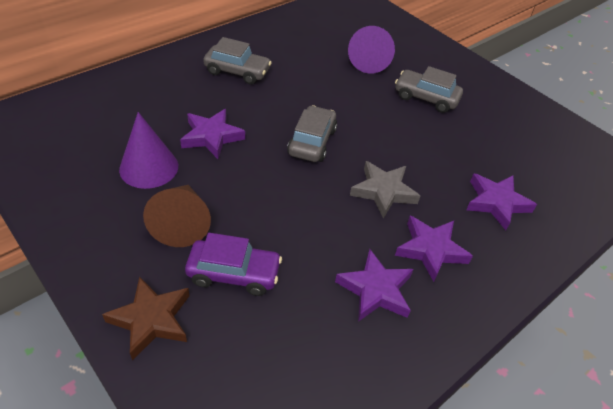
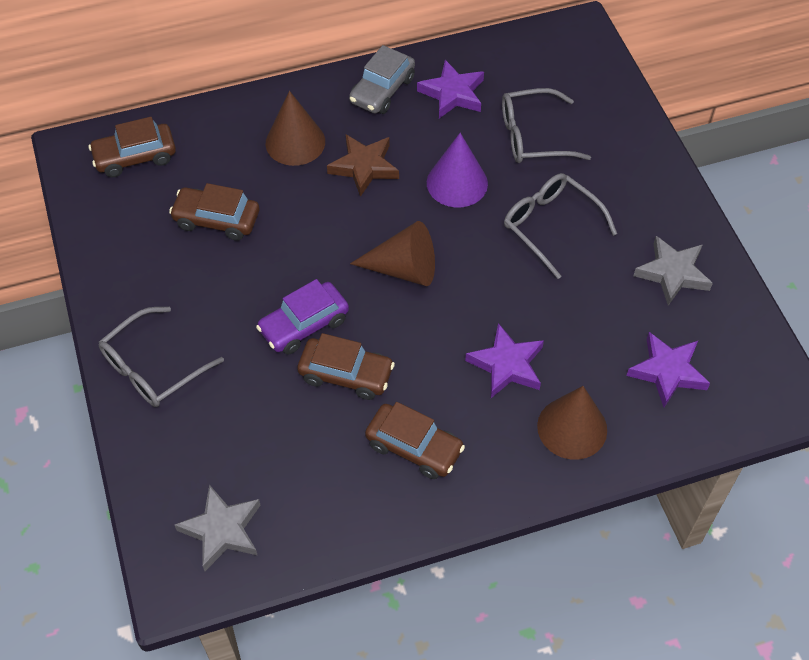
brown car: 0 -> 4
brown cone: 1 -> 3
grey car: 3 -> 1
grey glasses: 0 -> 3
grey star: 1 -> 2
purple cone: 2 -> 1
purple star: 4 -> 3

